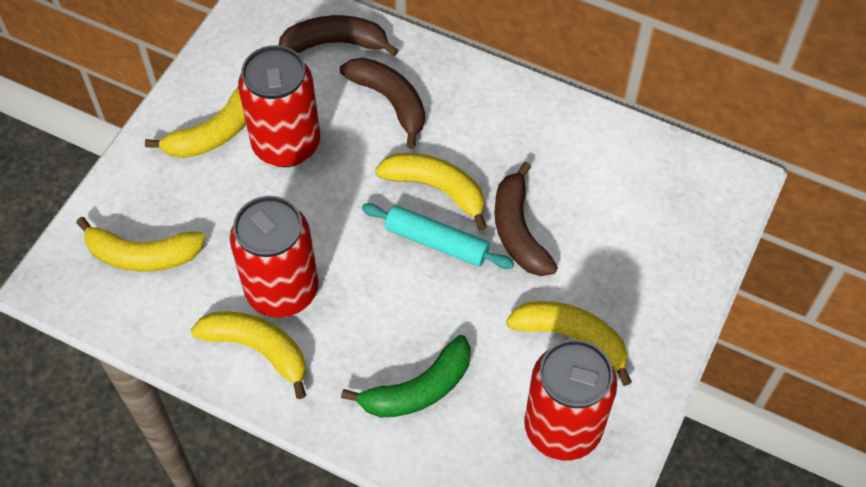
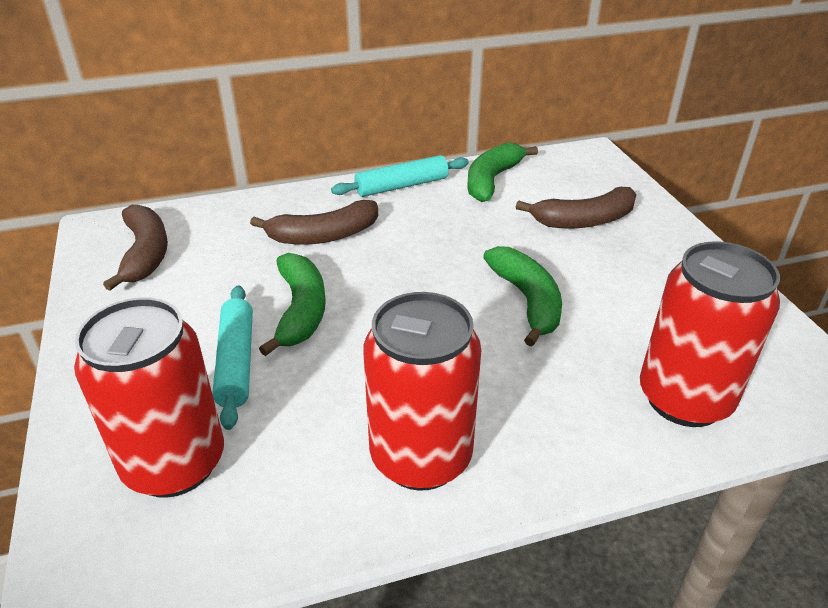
green banana: 1 -> 3
turquoise rolling pin: 1 -> 2
yellow banana: 5 -> 0

